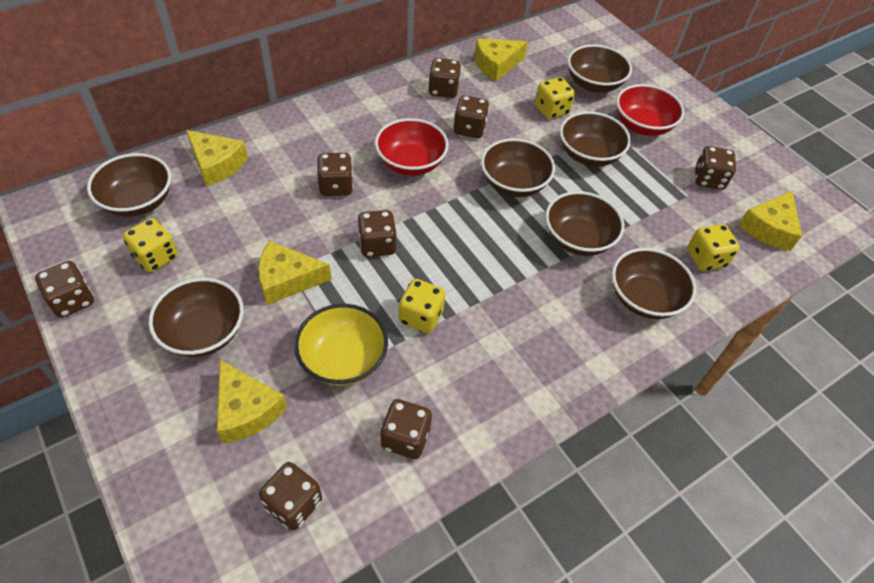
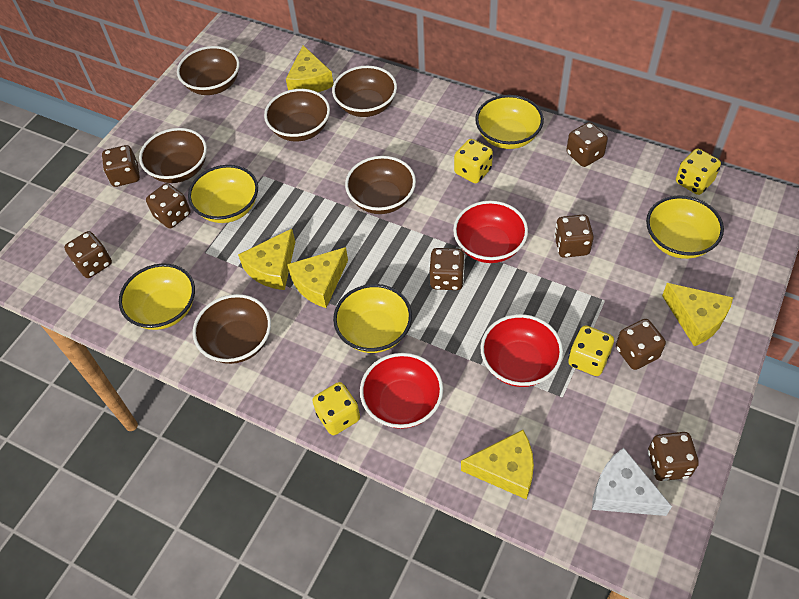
brown bowl: 7 -> 6
red bowl: 2 -> 3
white cheese: 0 -> 1
yellow bowl: 1 -> 5

